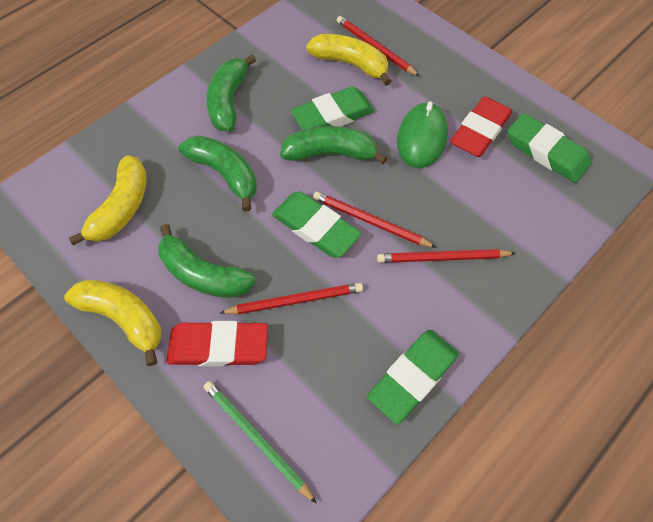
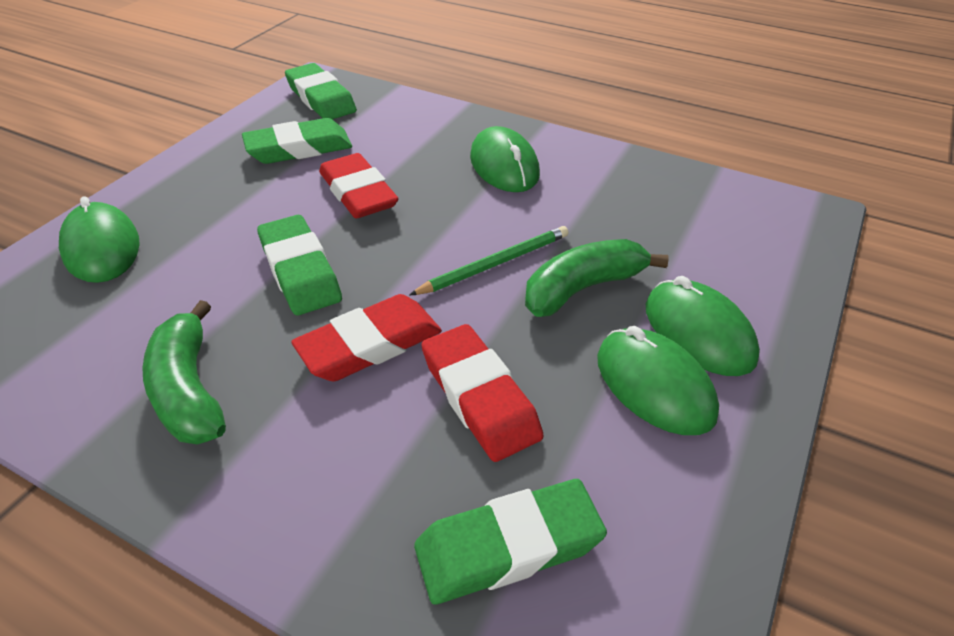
green banana: 4 -> 2
green mouse: 1 -> 4
red eraser: 2 -> 3
red pencil: 4 -> 0
yellow banana: 3 -> 0

